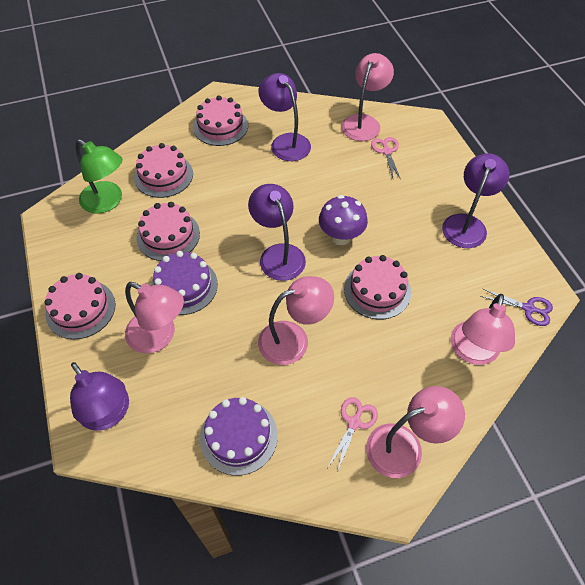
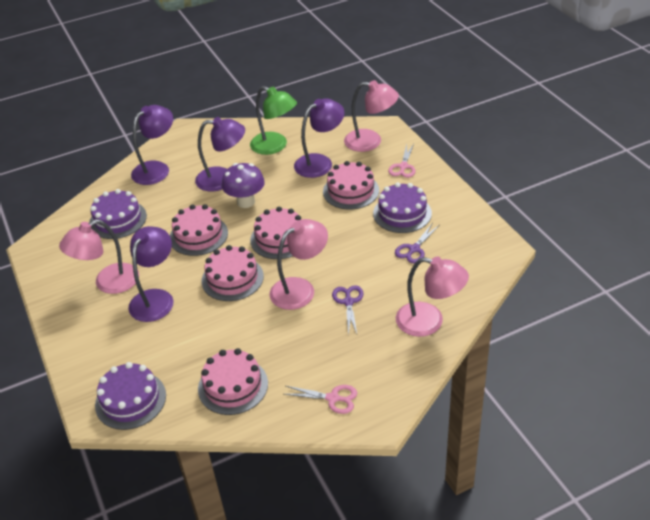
pink lamp: 5 -> 4
purple cake: 2 -> 3
purple scissors: 1 -> 2

